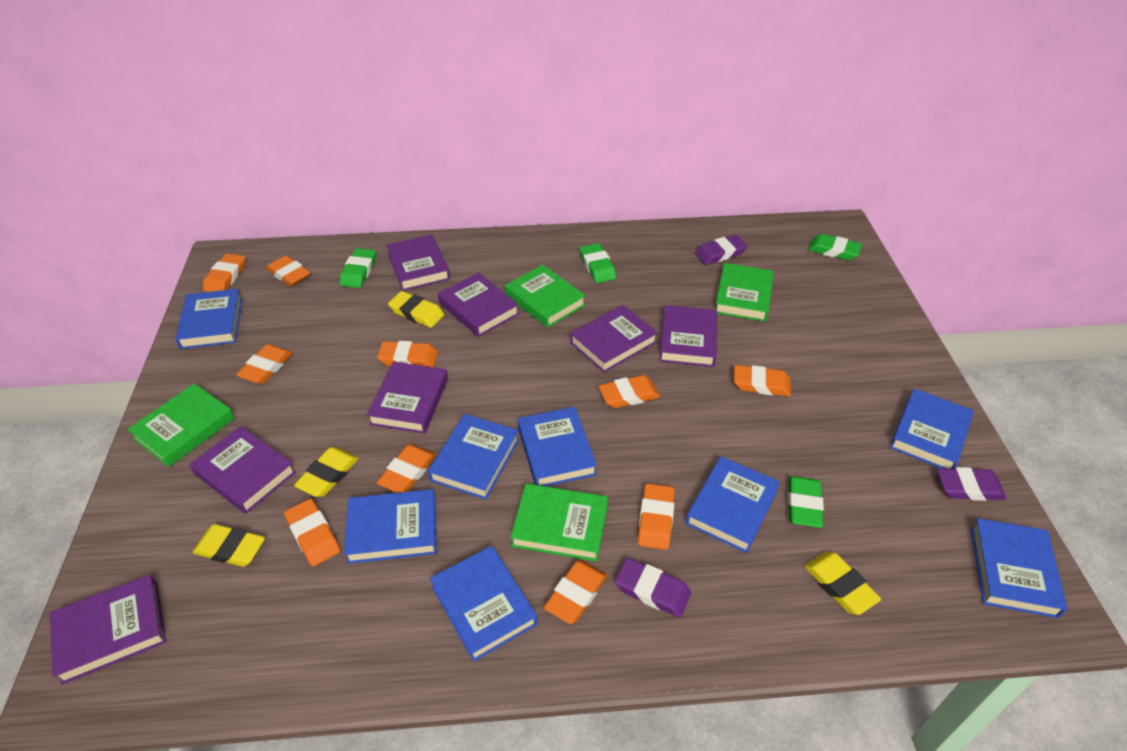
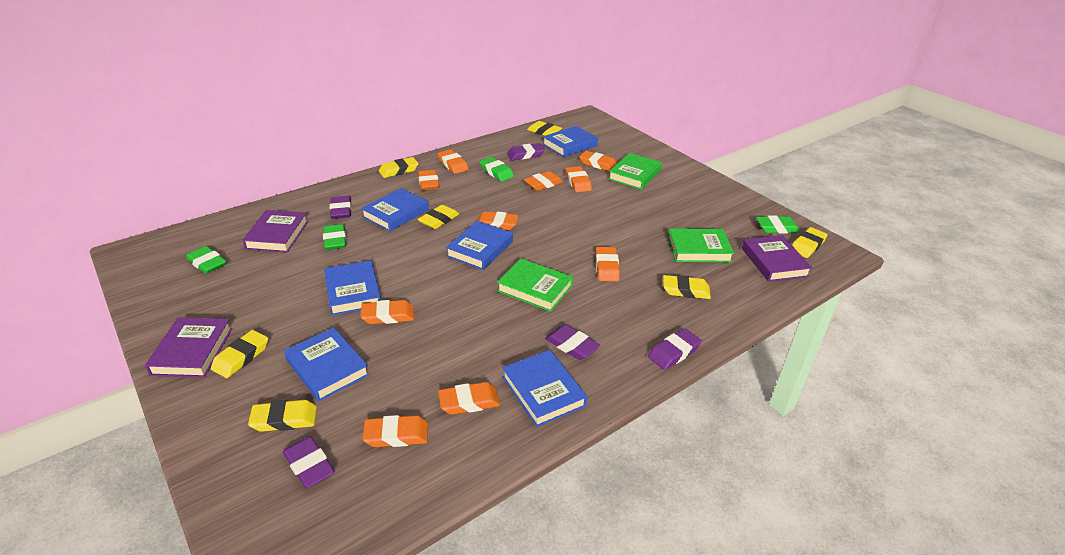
blue book: 8 -> 6
green book: 4 -> 3
purple book: 7 -> 3
purple eraser: 3 -> 5
yellow eraser: 4 -> 7

